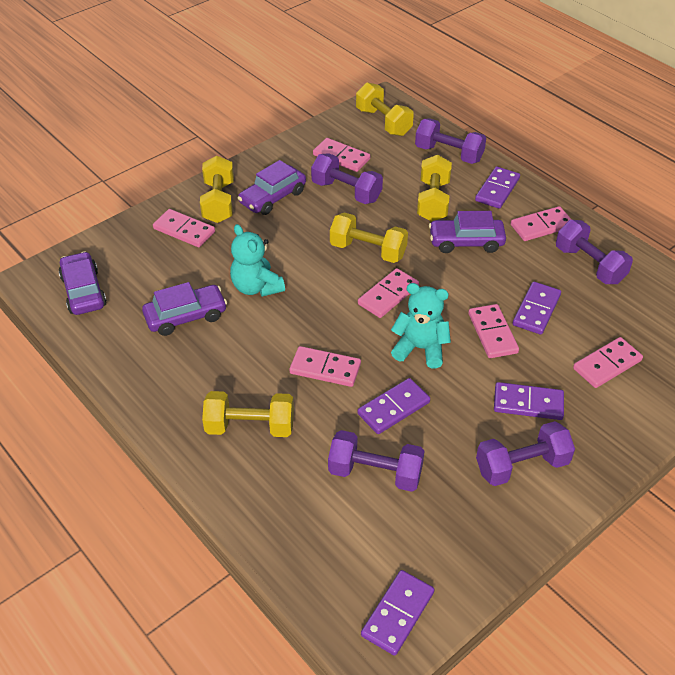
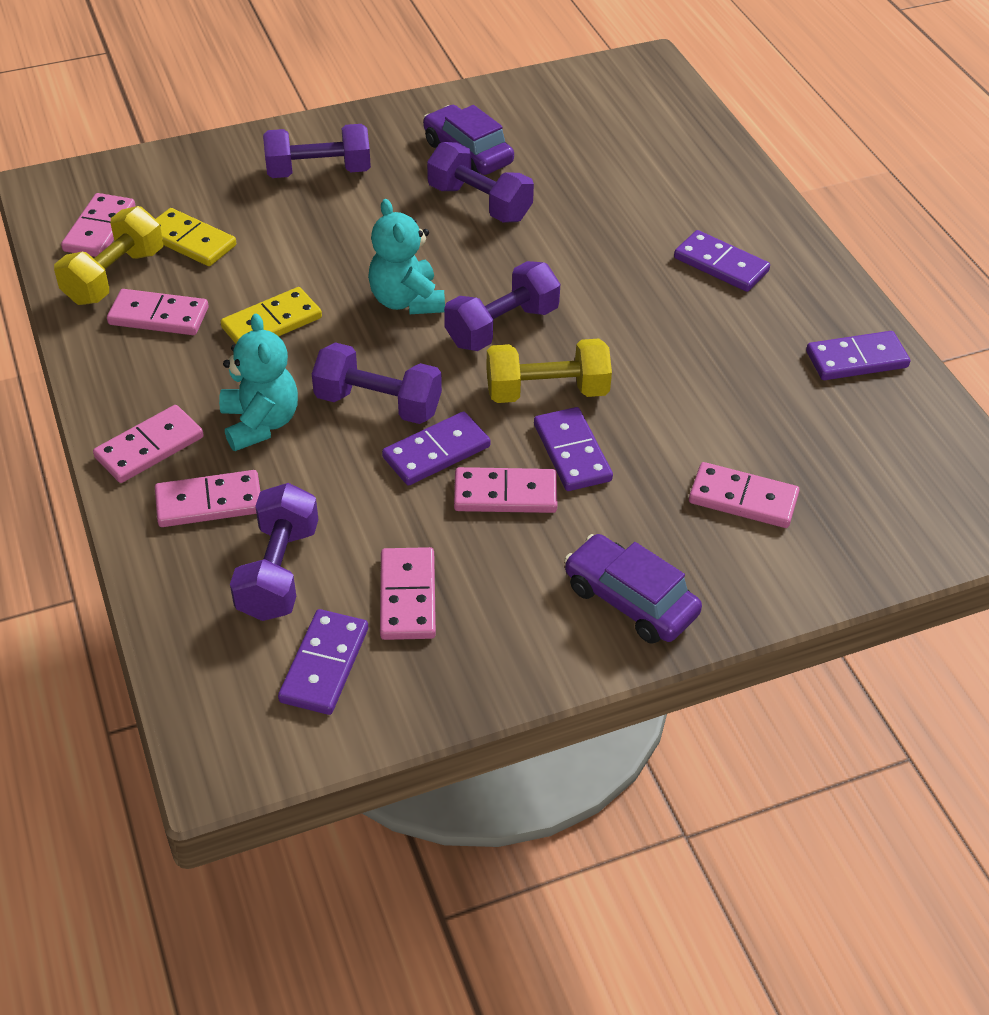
purple car: 4 -> 2
yellow domino: 0 -> 2
yellow dumbbell: 5 -> 2

